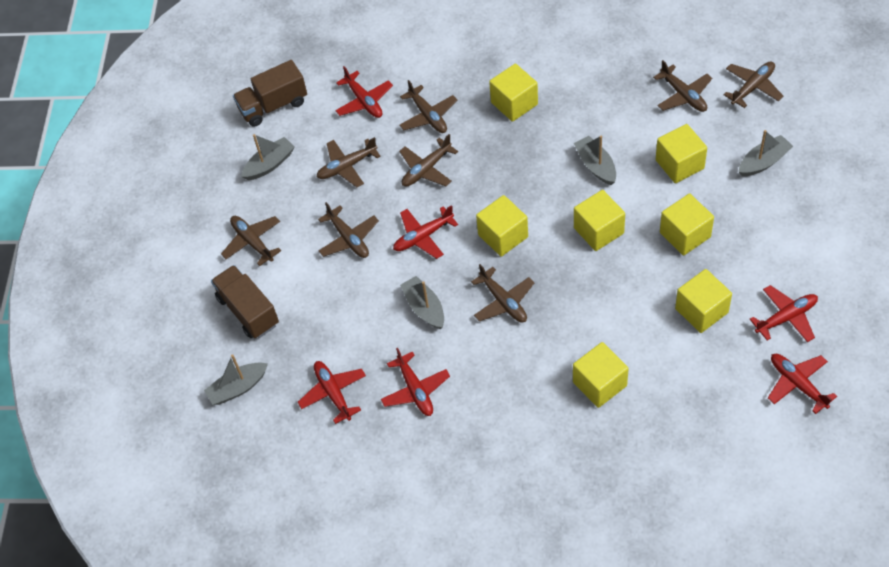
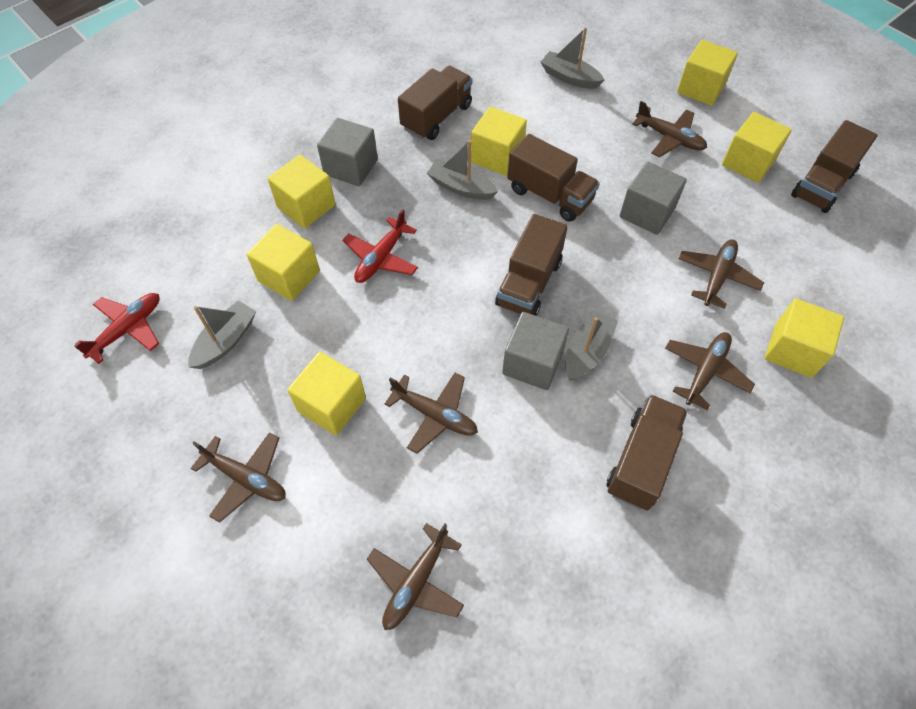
brown plane: 8 -> 6
brown truck: 2 -> 5
grey boat: 5 -> 4
grey cube: 0 -> 3
red plane: 6 -> 2

